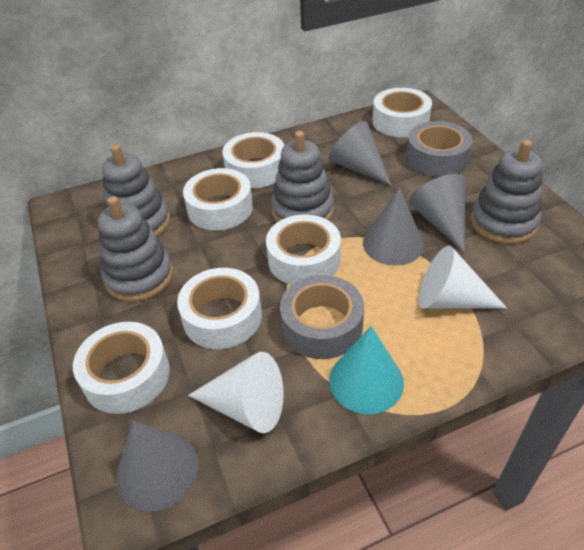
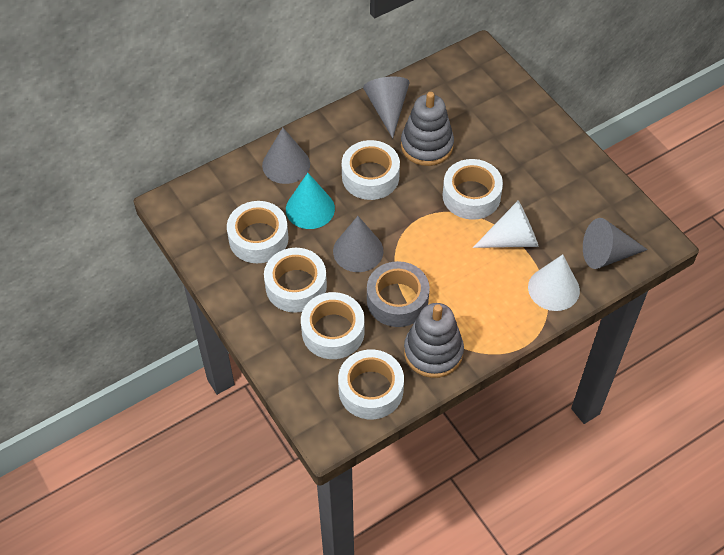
grey stacking toy: 4 -> 2
grey tape: 2 -> 1

